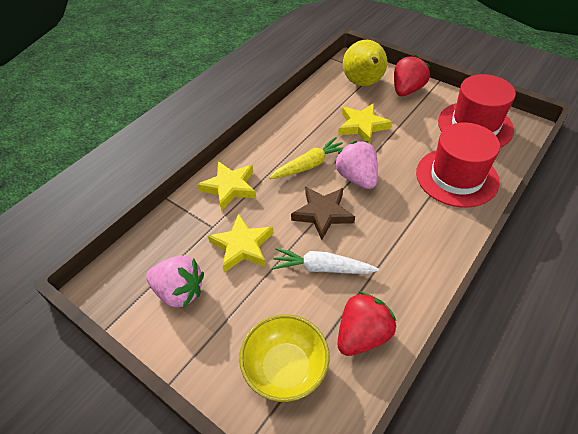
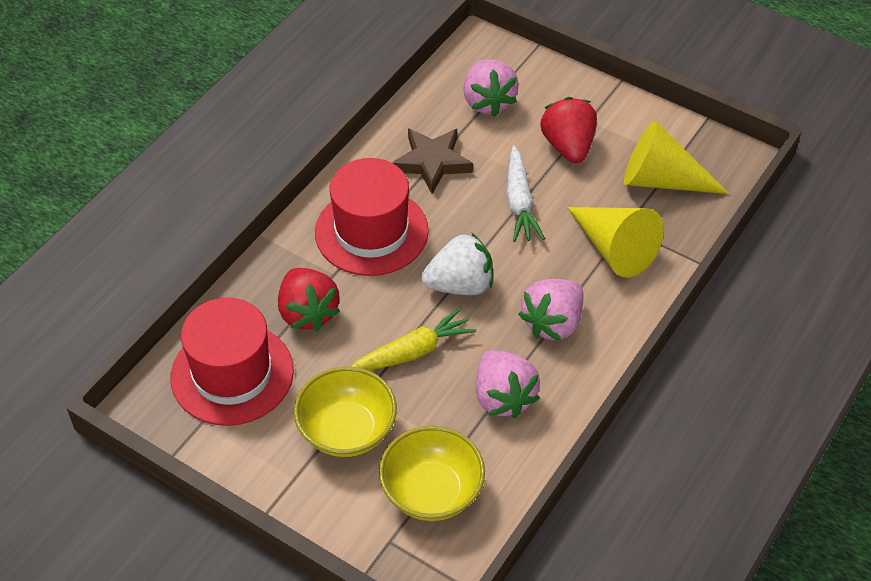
pink strawberry: 2 -> 3
white strawberry: 0 -> 1
yellow bowl: 1 -> 2
yellow cone: 0 -> 2
yellow pear: 1 -> 0
yellow star: 3 -> 0

